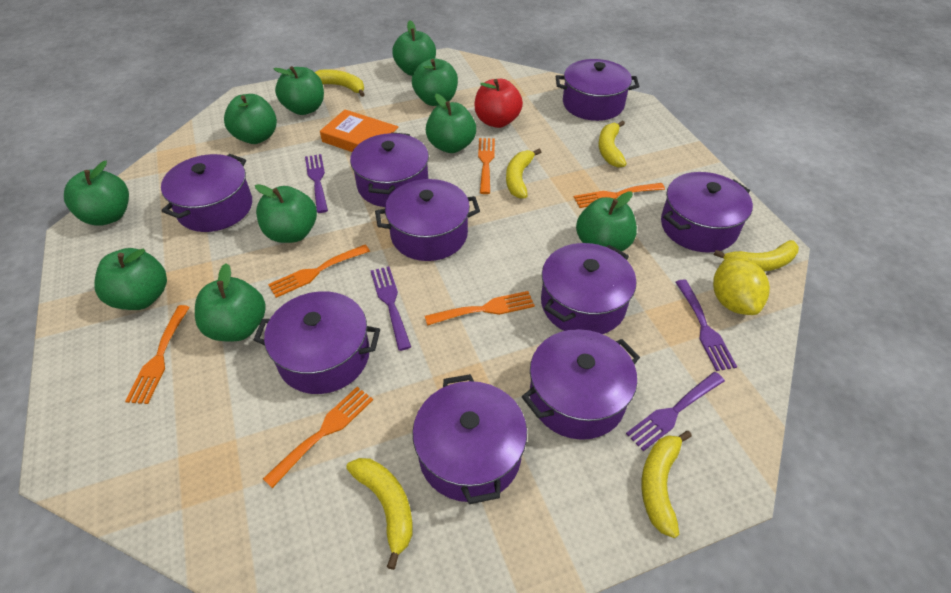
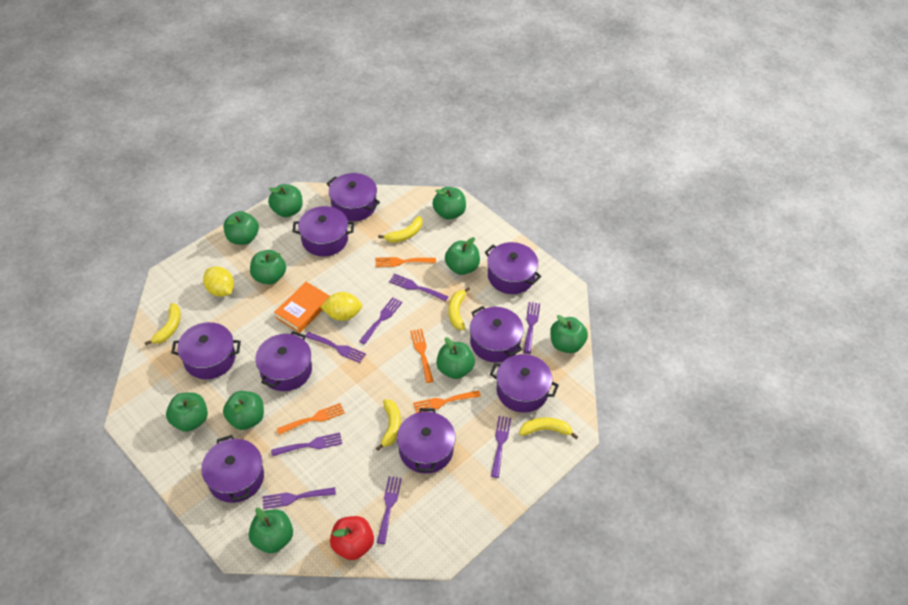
orange fork: 6 -> 4
purple fork: 4 -> 8
yellow banana: 6 -> 5
yellow lemon: 1 -> 2

